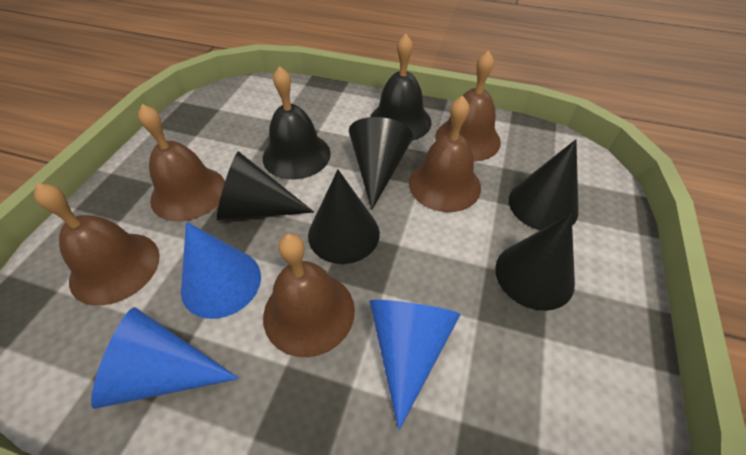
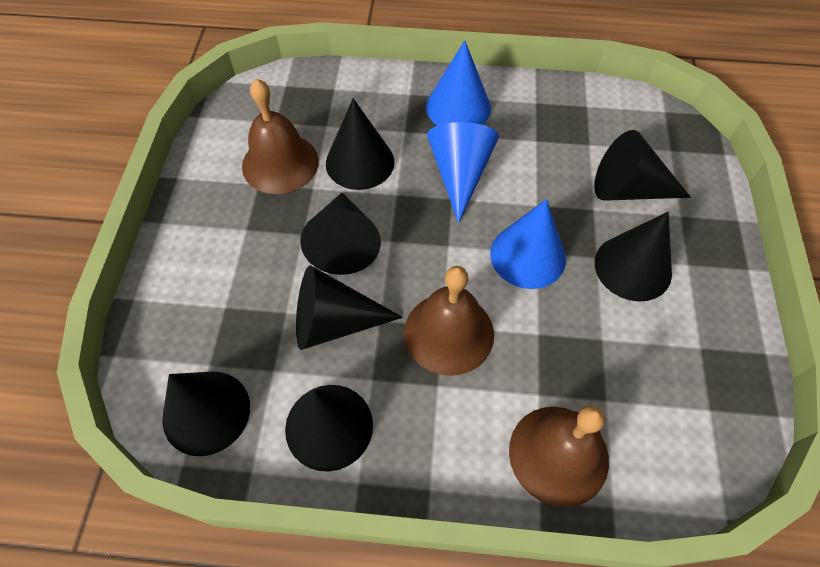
black bell: 2 -> 0
black cone: 5 -> 7
brown bell: 5 -> 3

